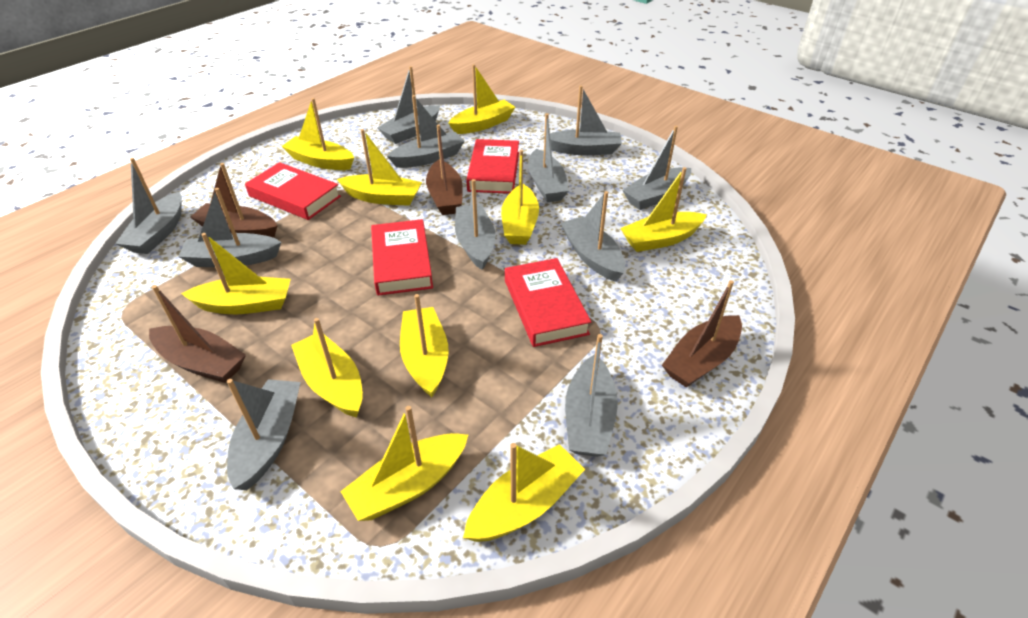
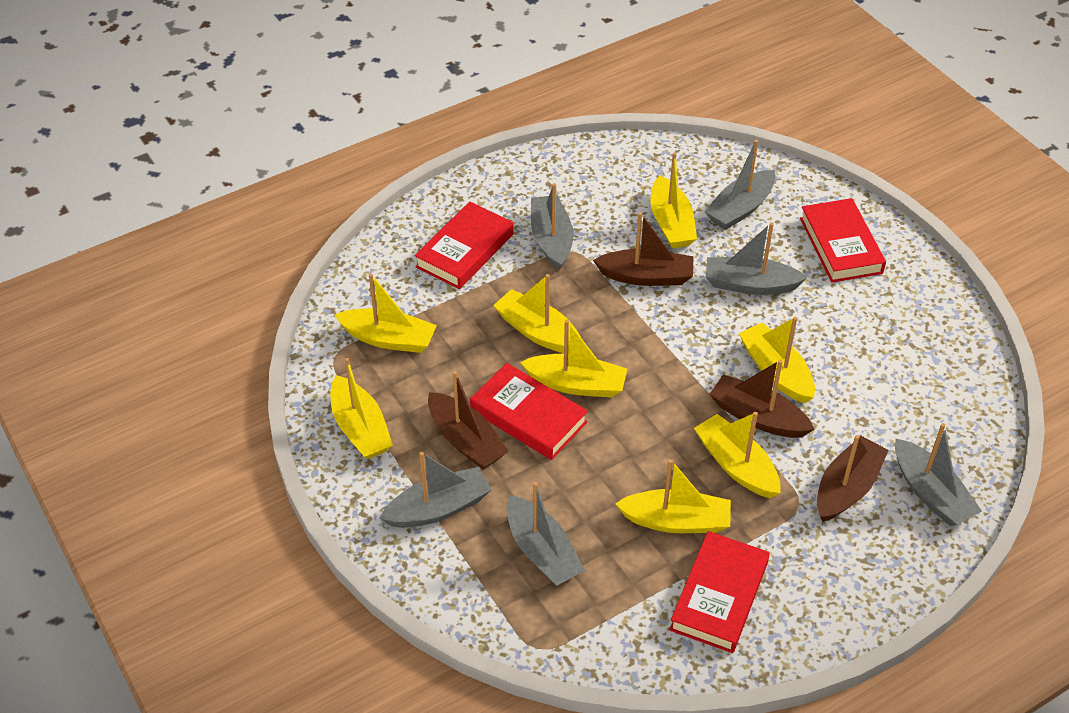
grey boat: 11 -> 6
yellow boat: 10 -> 8

